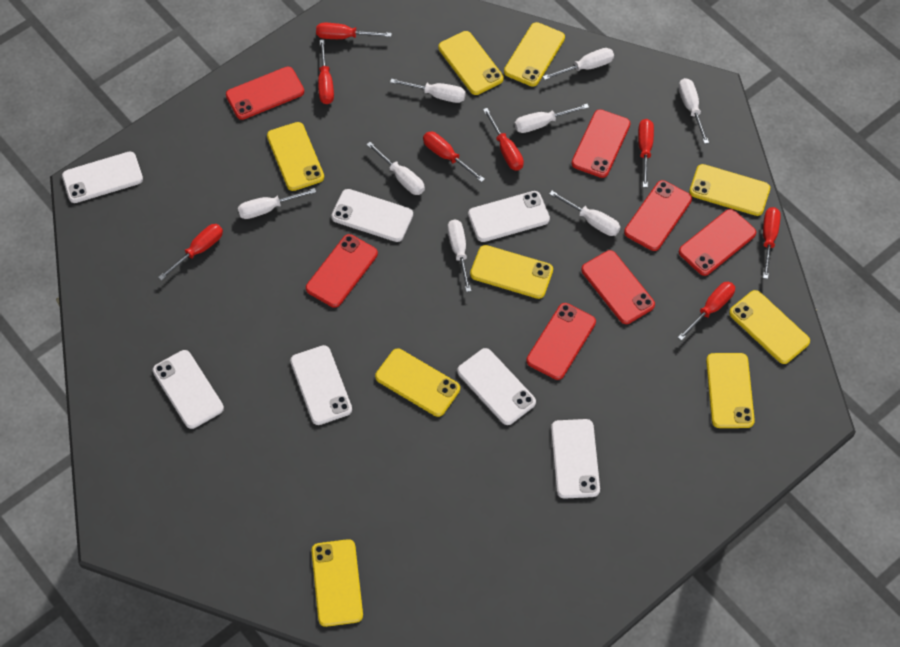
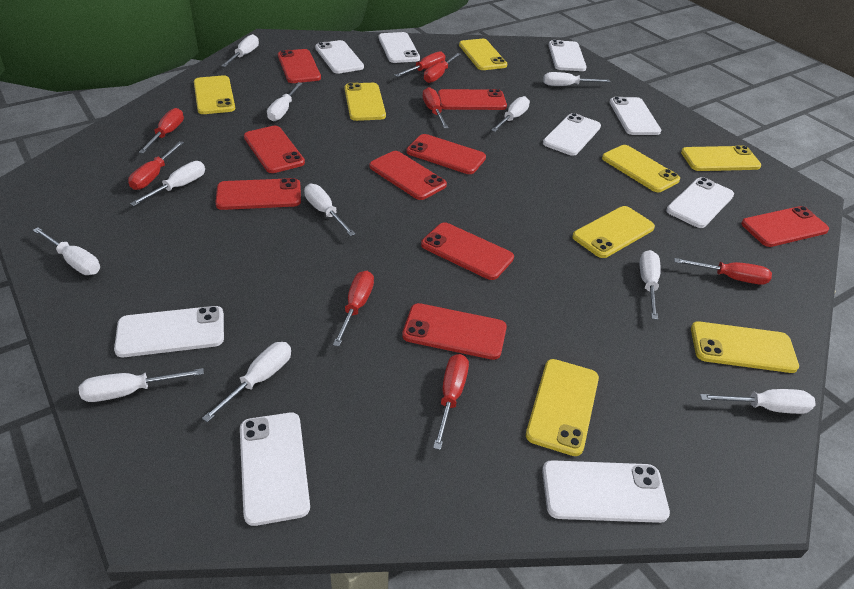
red phone: 7 -> 9
white phone: 7 -> 9
white screwdriver: 8 -> 11
yellow phone: 9 -> 8

